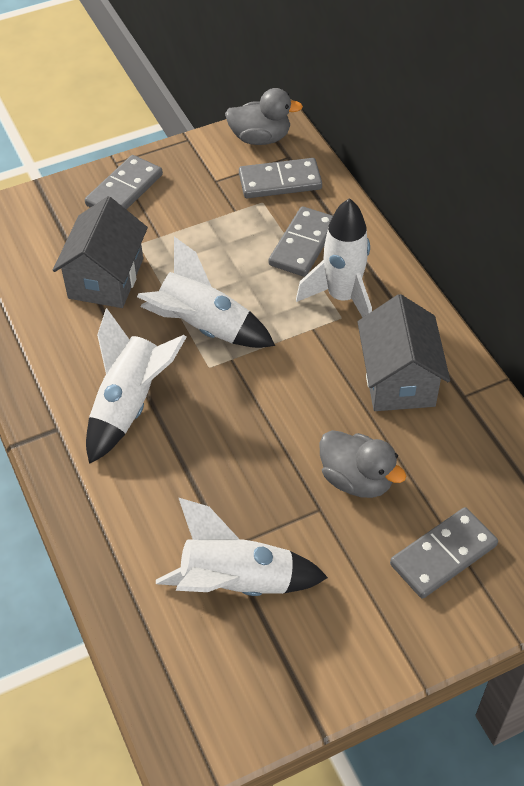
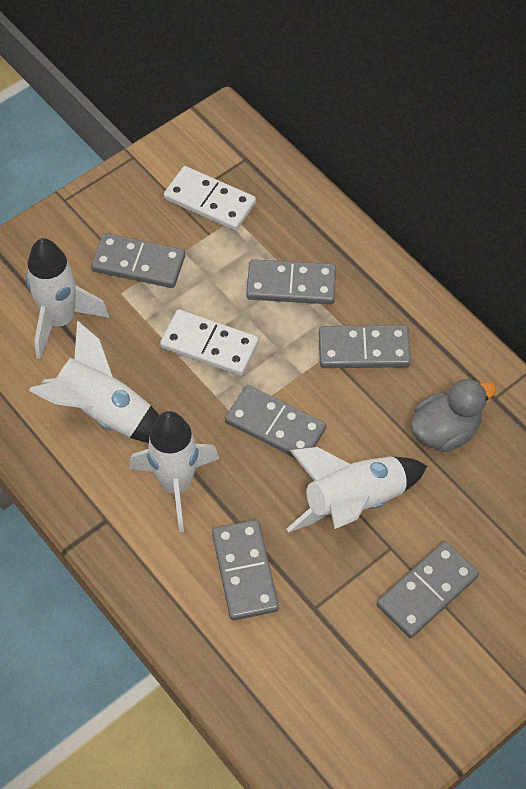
grey domino: 4 -> 6
grey duck: 2 -> 1
grey house: 2 -> 0
white domino: 0 -> 2

